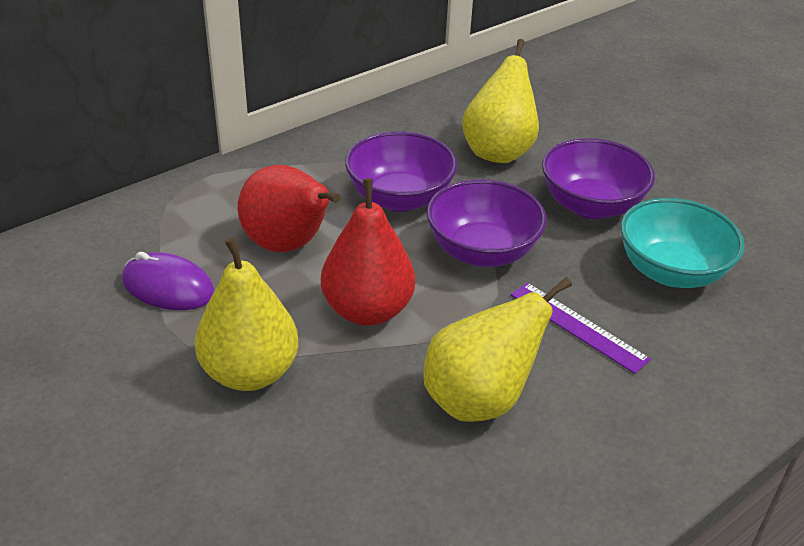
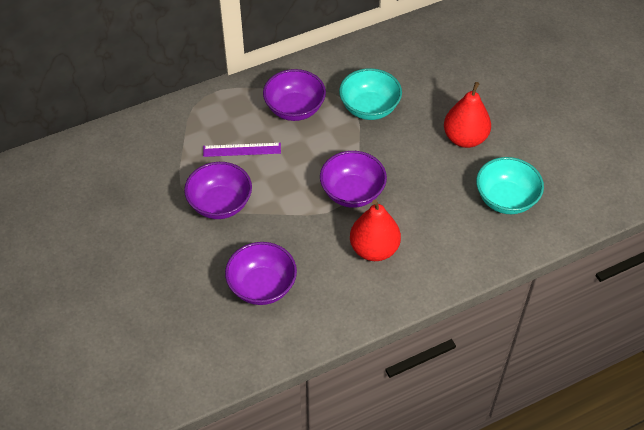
purple bowl: 3 -> 4
purple mouse: 1 -> 0
turquoise bowl: 1 -> 2
yellow pear: 3 -> 0

